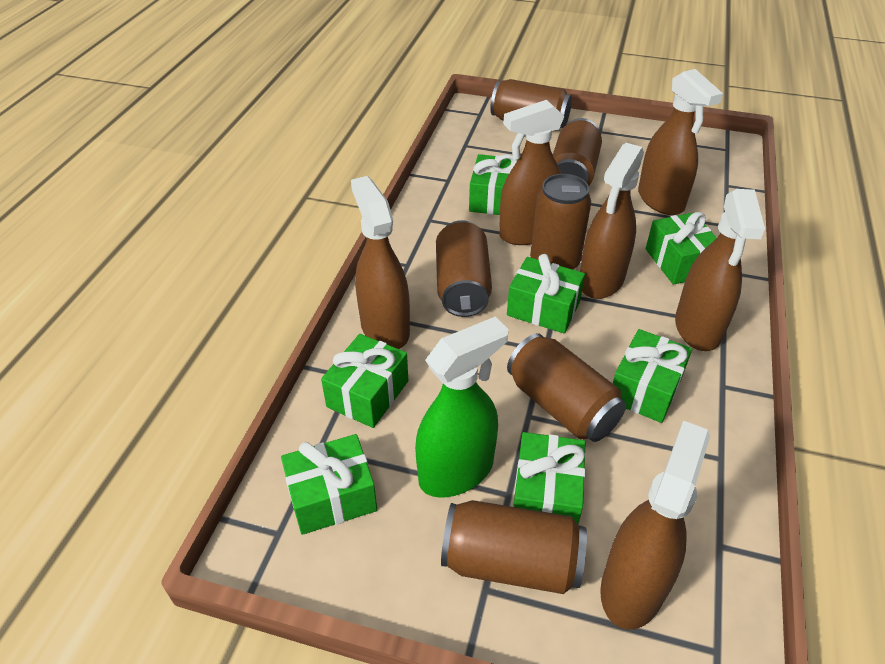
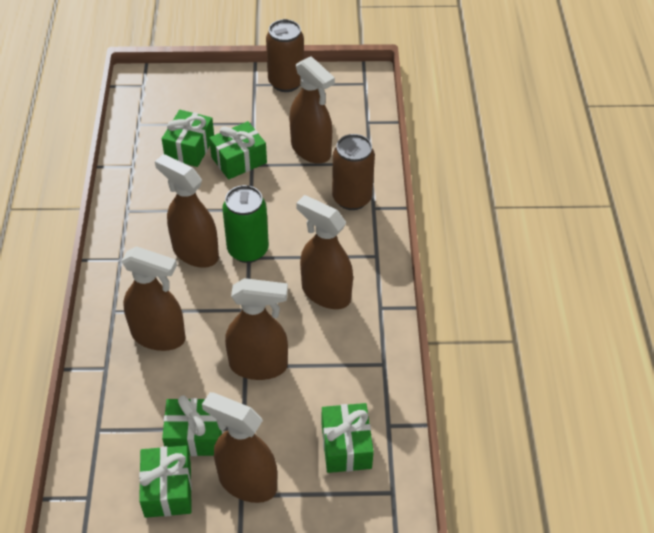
brown can: 6 -> 2
green can: 0 -> 1
green gift: 7 -> 5
green spray bottle: 1 -> 0

